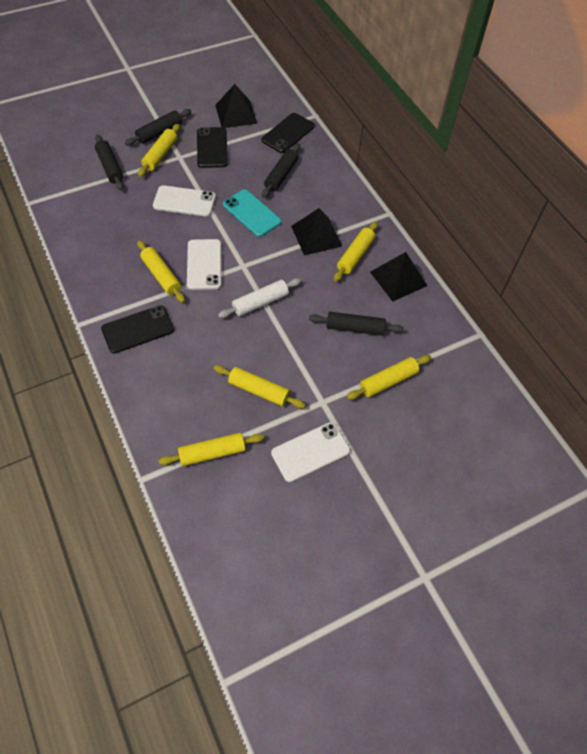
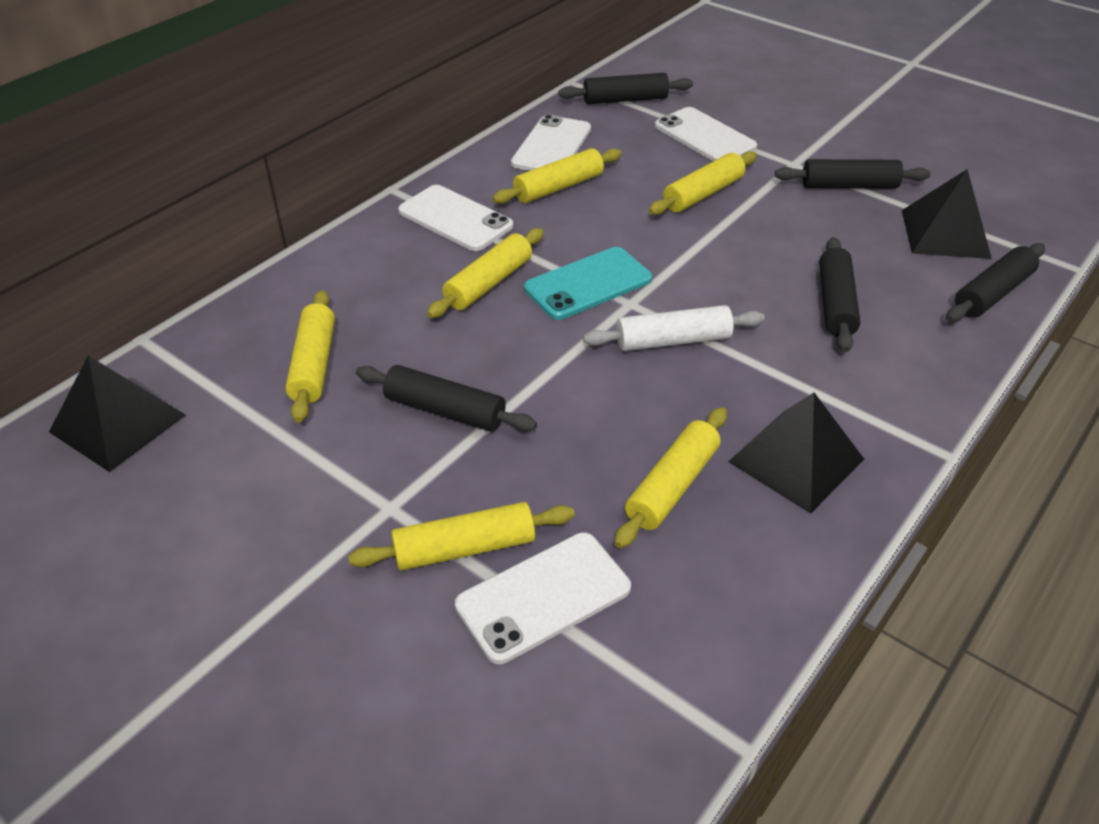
black phone: 3 -> 0
black rolling pin: 4 -> 5
white phone: 3 -> 4

